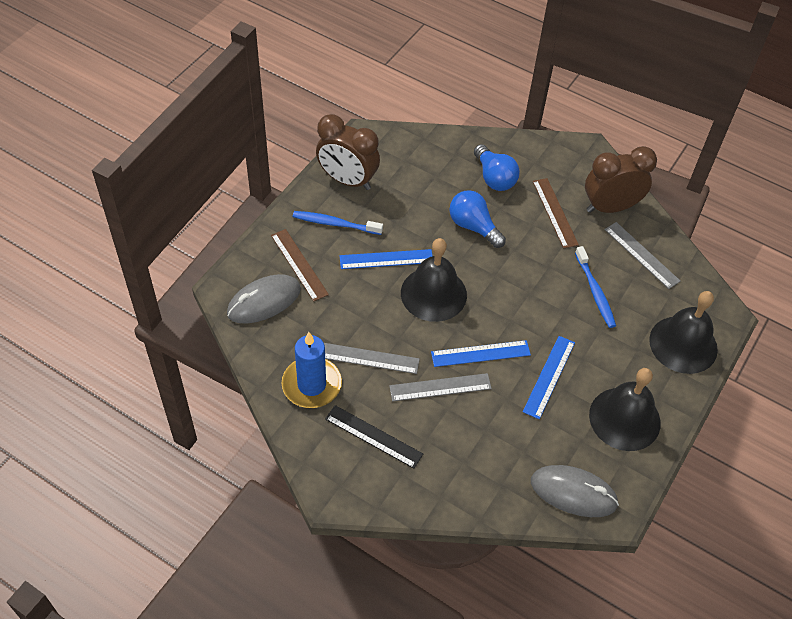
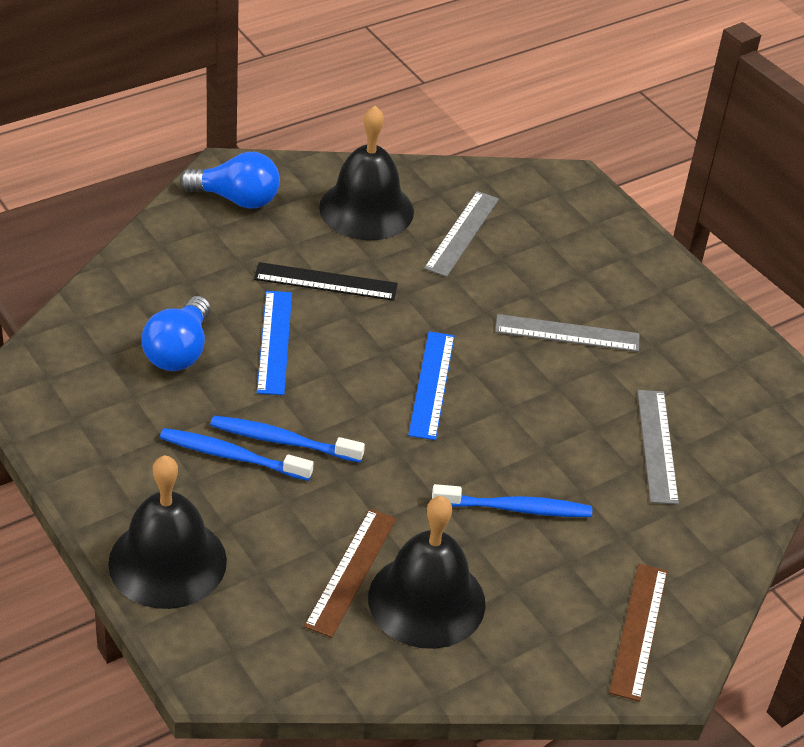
blue candle: 1 -> 0
blue ruler: 3 -> 2
blue toothbrush: 2 -> 3
brown clock: 2 -> 0
grey mouse: 2 -> 0

